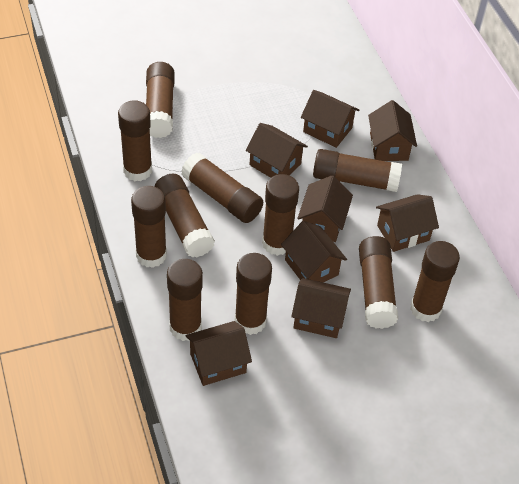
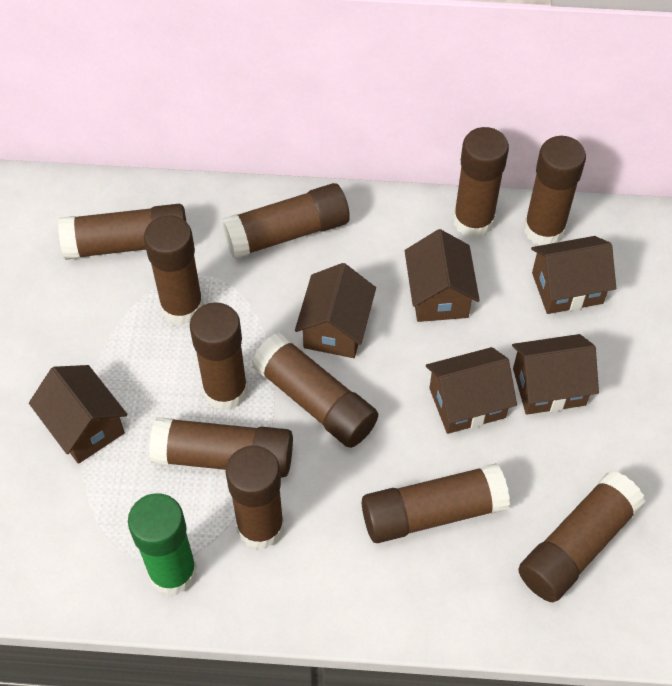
brown house: 8 -> 6
green glue stick: 0 -> 1

